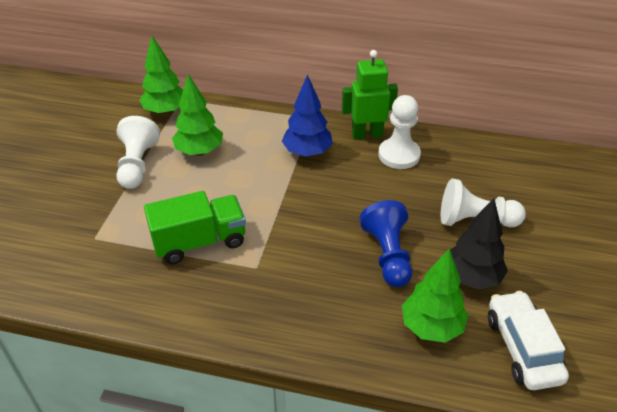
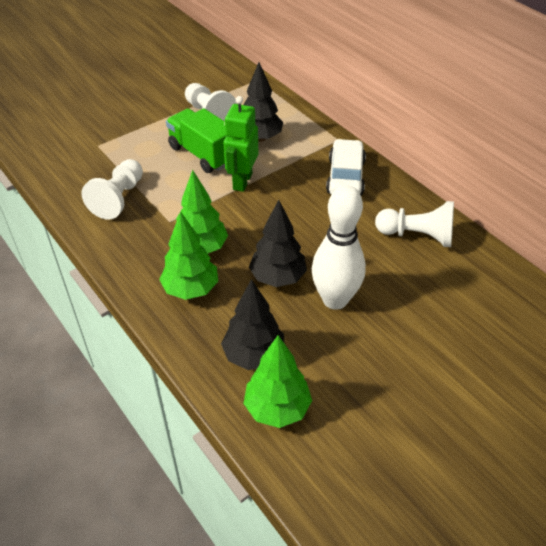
black tree: 1 -> 3
blue pawn: 1 -> 0
blue tree: 1 -> 0
white bowling pin: 0 -> 1

